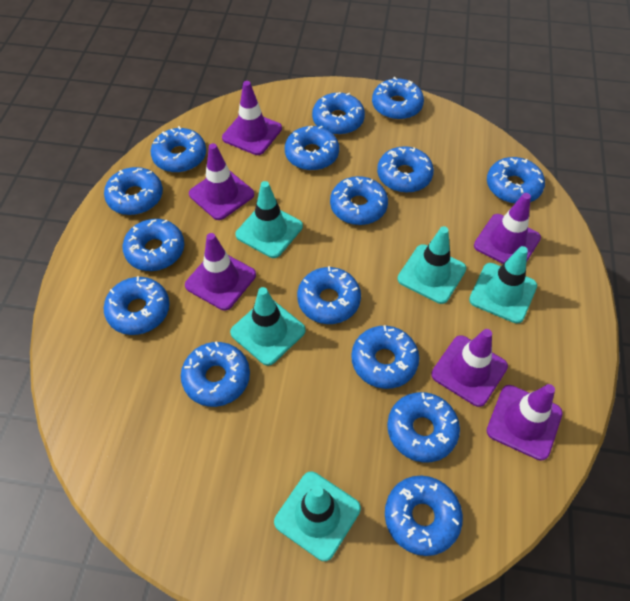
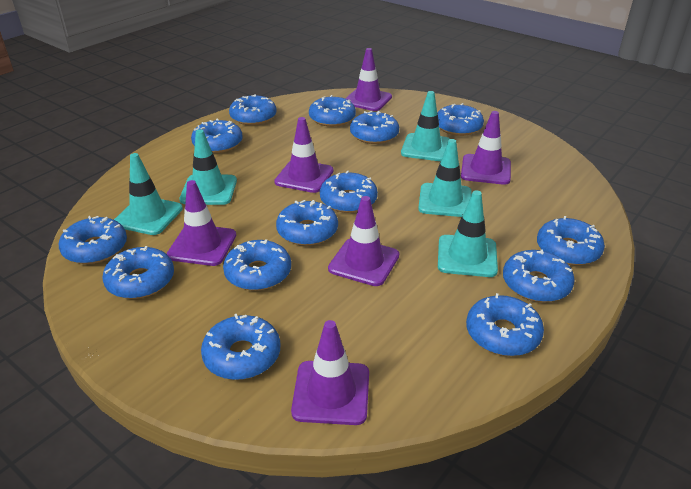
blue donut: 15 -> 14

